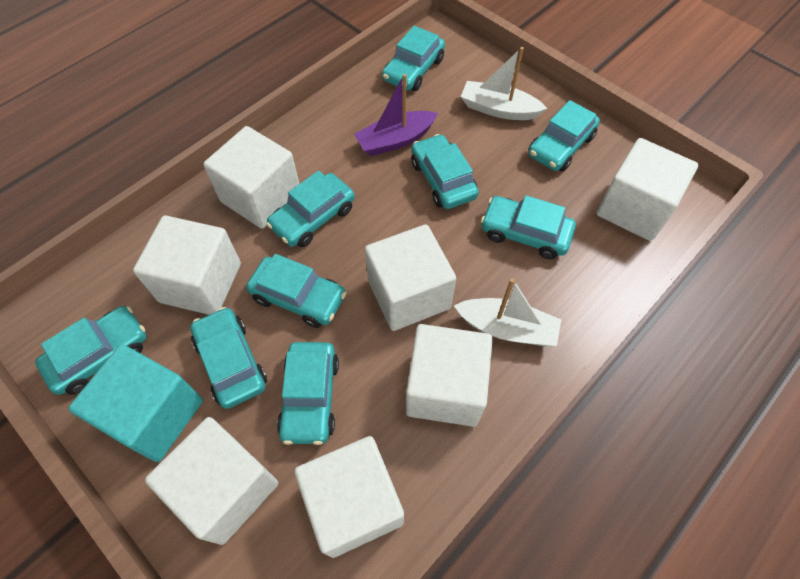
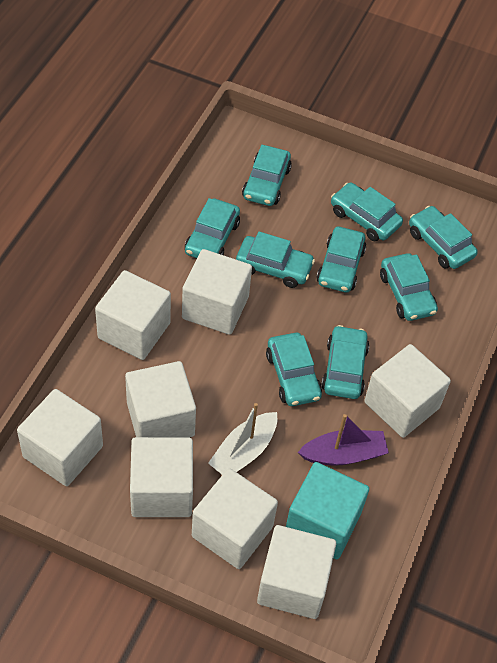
white boat: 2 -> 1
white cube: 7 -> 8

